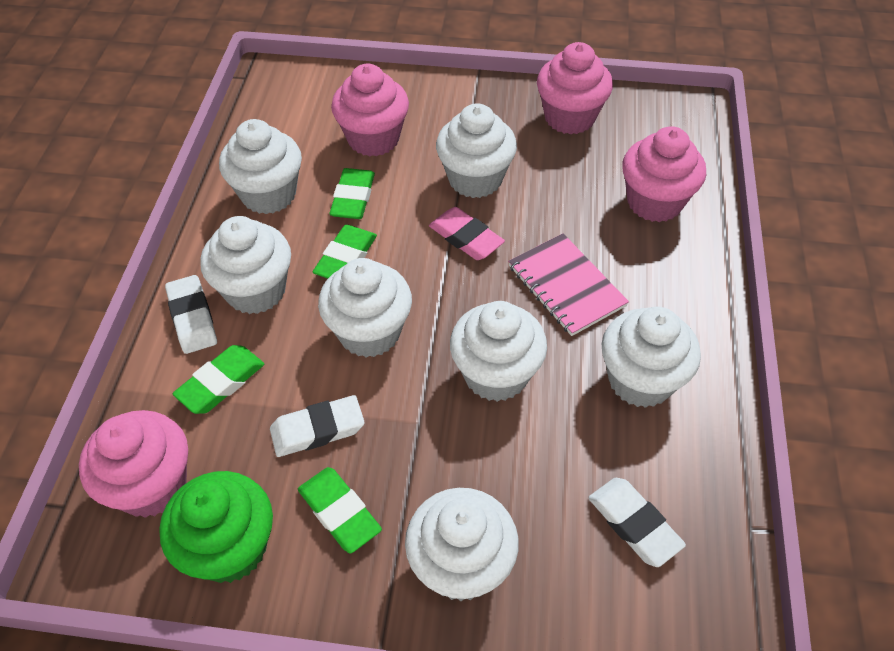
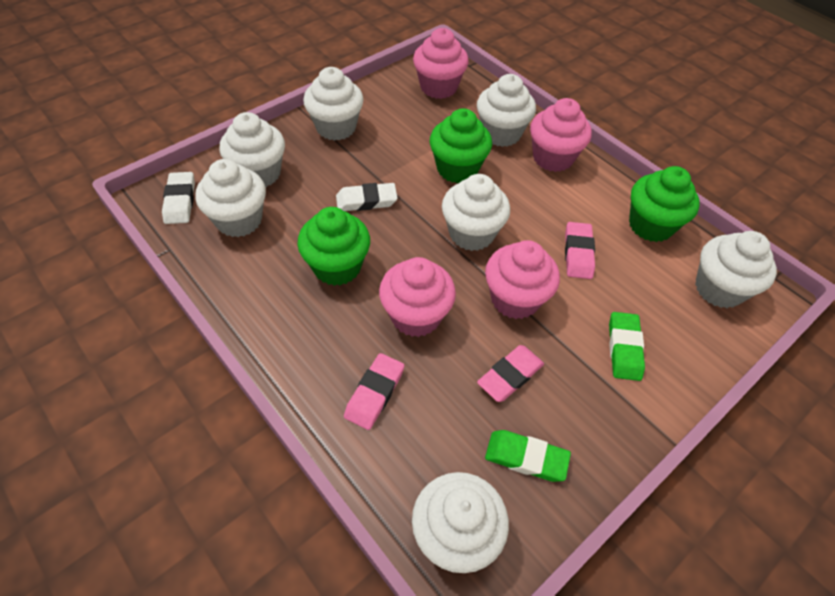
green cupcake: 1 -> 3
green eraser: 4 -> 2
pink eraser: 1 -> 3
pink notebook: 1 -> 0
white eraser: 3 -> 2

